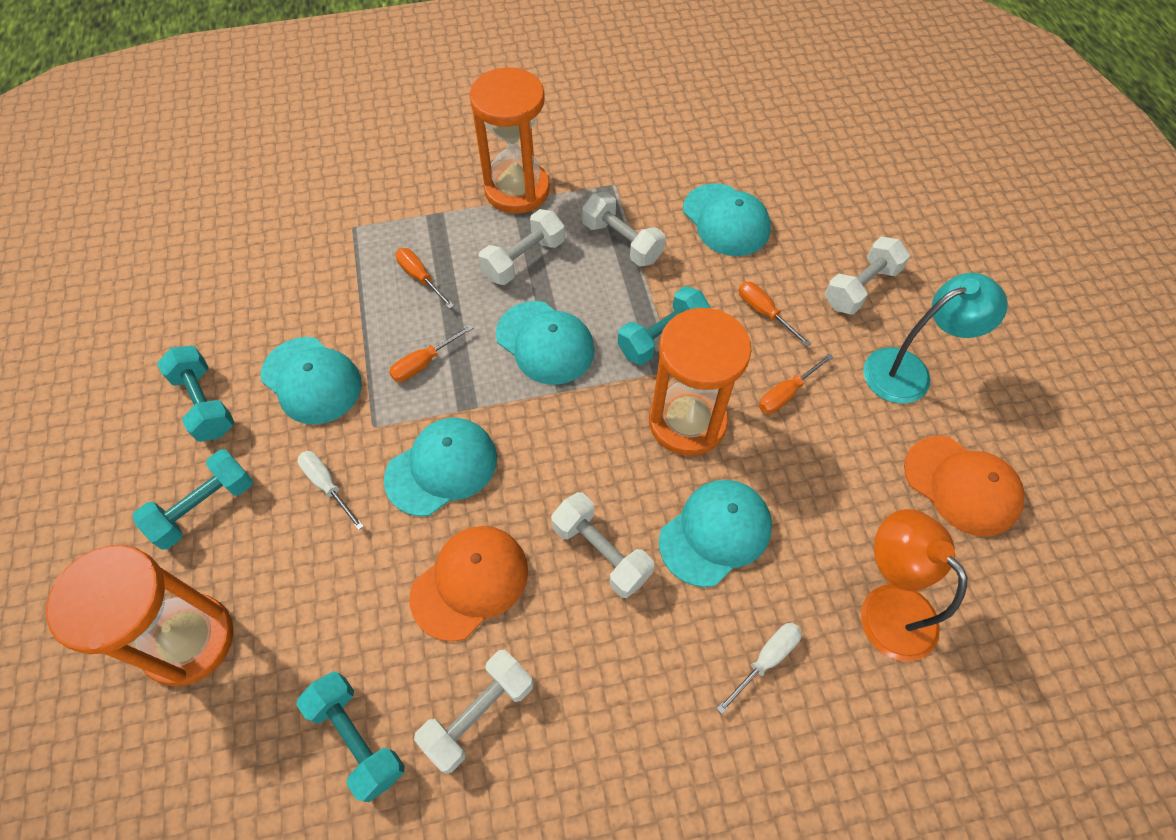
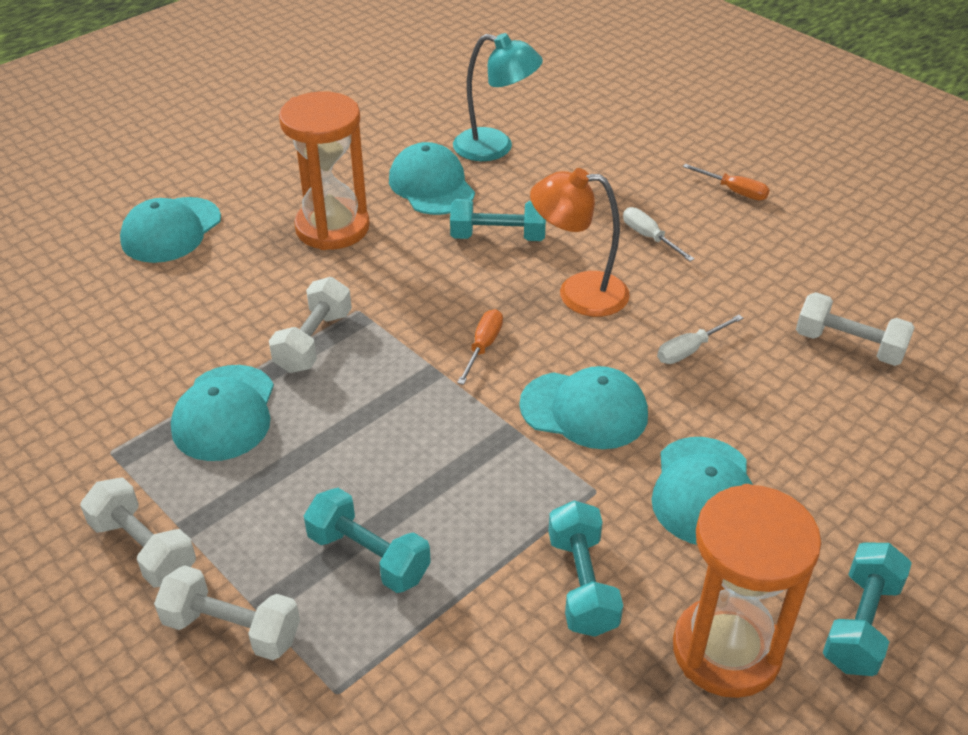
orange cap: 2 -> 0
orange hourglass: 3 -> 2
orange screwdriver: 4 -> 2
white dumbbell: 5 -> 4

